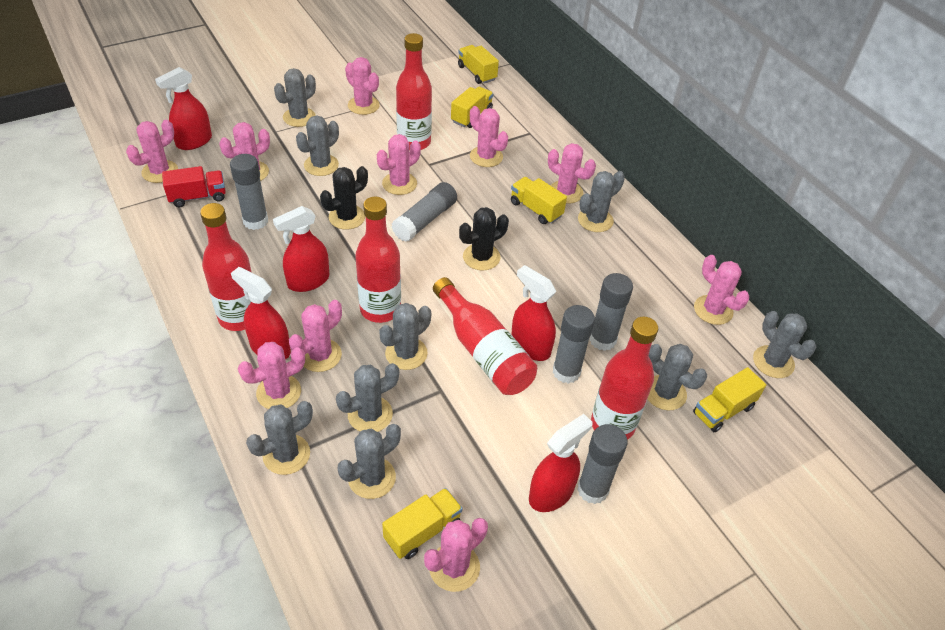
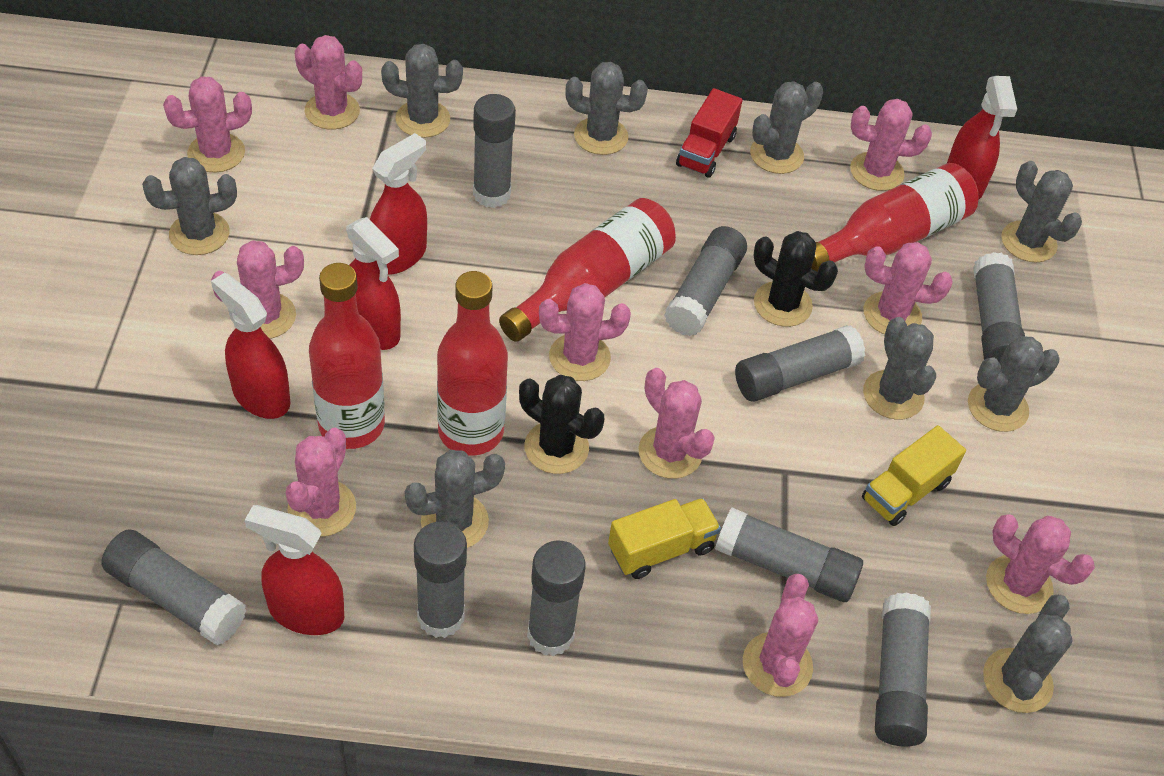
grey glue stick: 5 -> 9
red bottle: 5 -> 4
yellow truck: 5 -> 2

